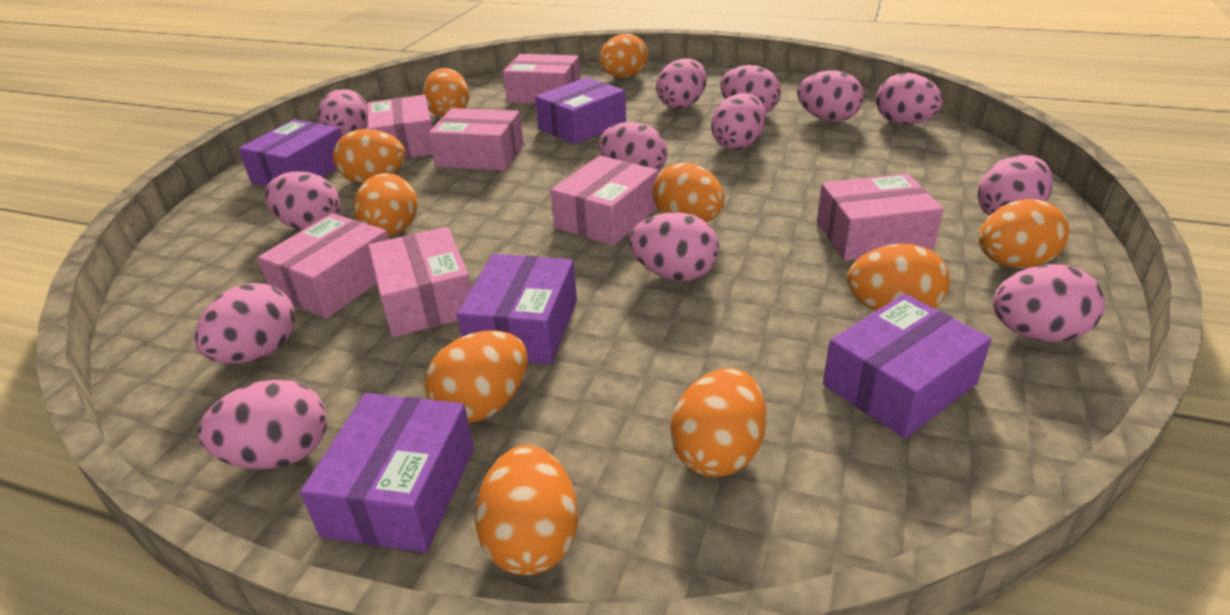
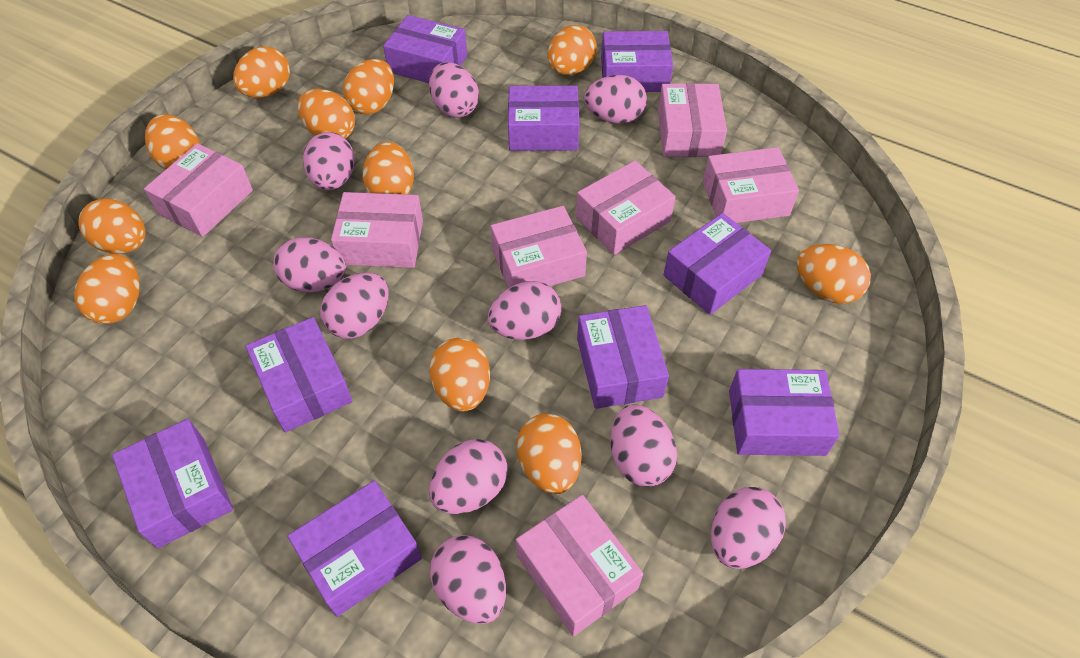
orange egg: 10 -> 11
pink egg: 13 -> 10
purple box: 5 -> 9

